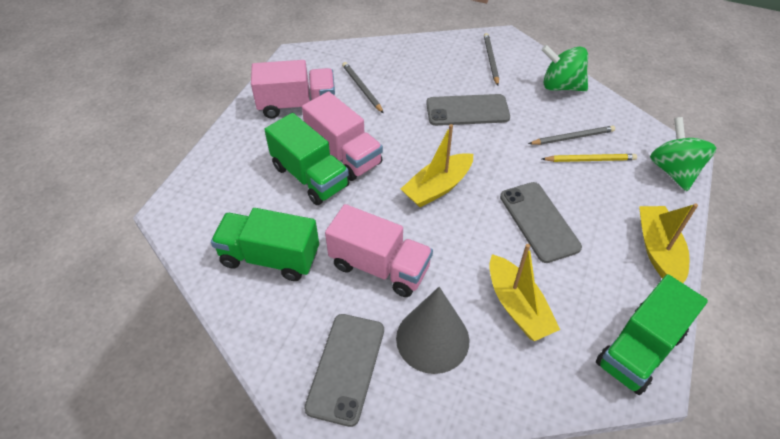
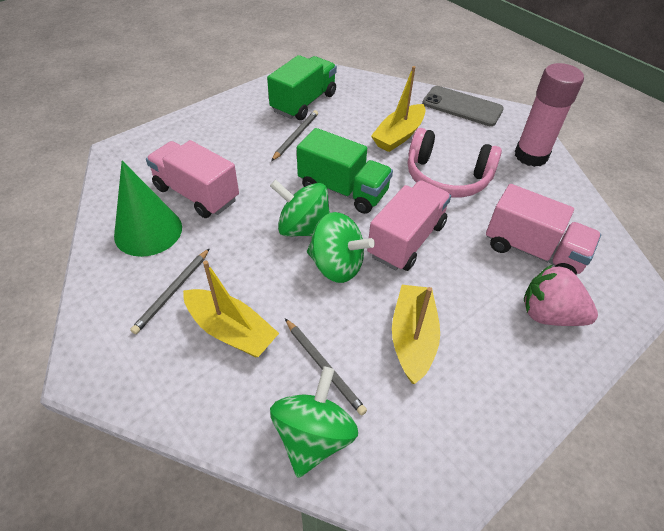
green cone: 0 -> 1
green spinning top: 2 -> 3
green truck: 3 -> 2
grey cone: 1 -> 0
grey phone: 3 -> 1
pink glue stick: 0 -> 1
pink headphones: 0 -> 1
pink strawberry: 0 -> 1
yellow pencil: 1 -> 0

